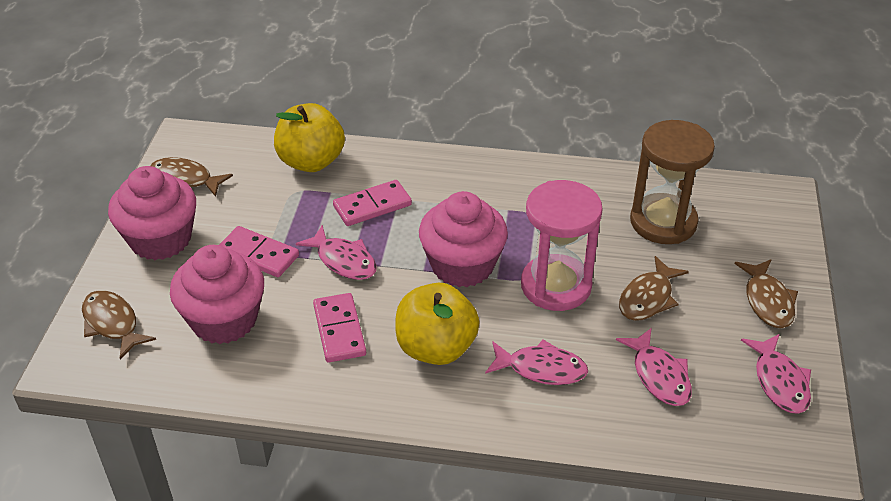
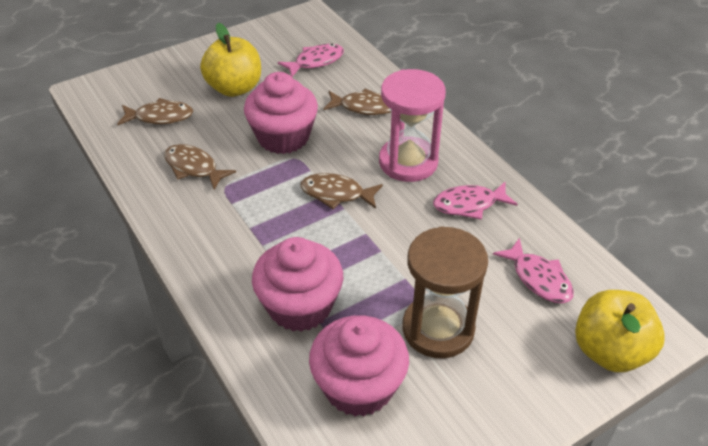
pink domino: 3 -> 0
pink fish: 4 -> 3

